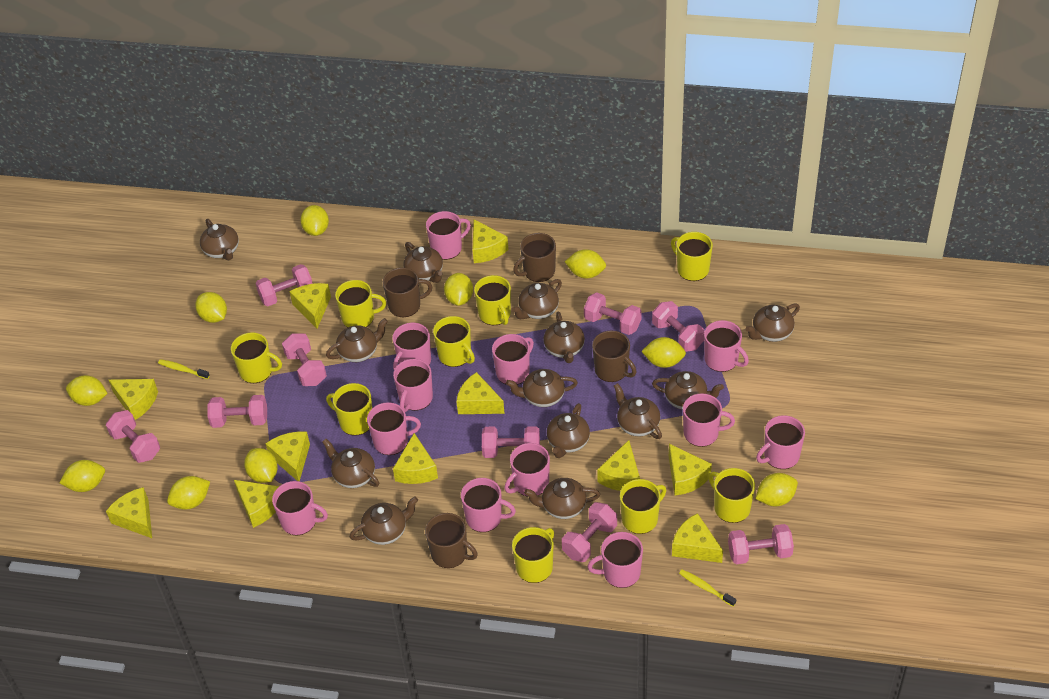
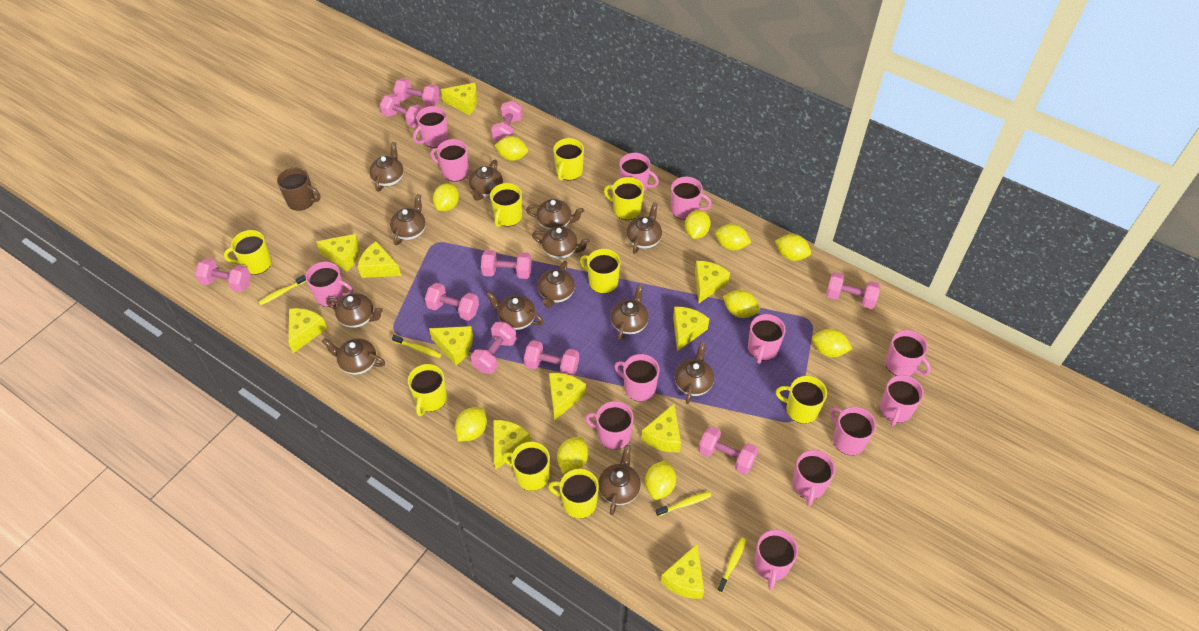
brown mug: 4 -> 1
pink dumbbell: 9 -> 10
pink mug: 12 -> 13
yellow toothbrush: 2 -> 4

